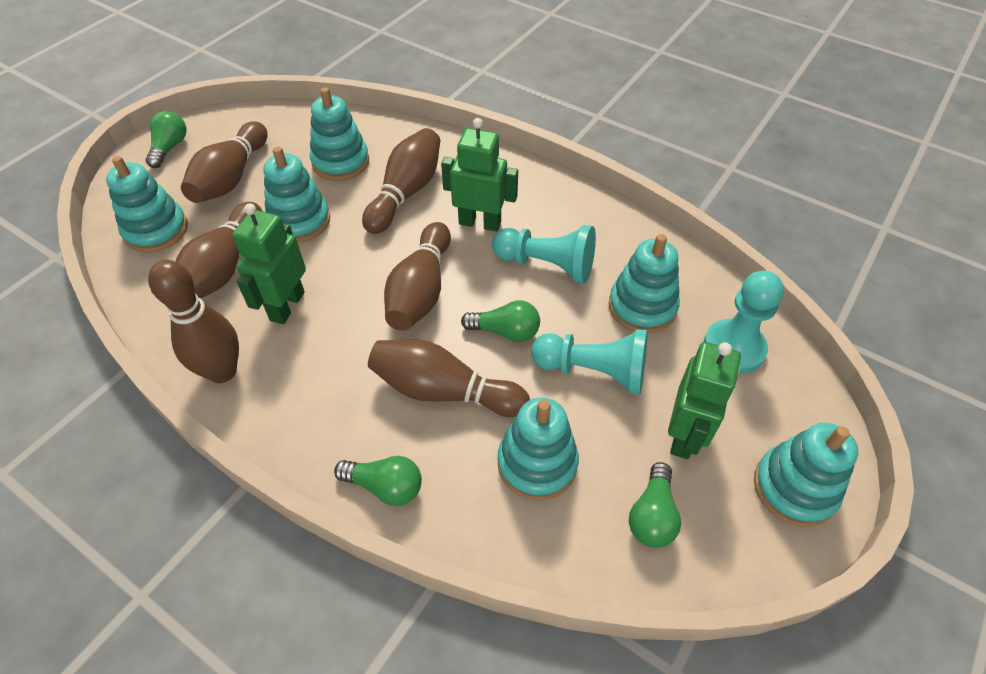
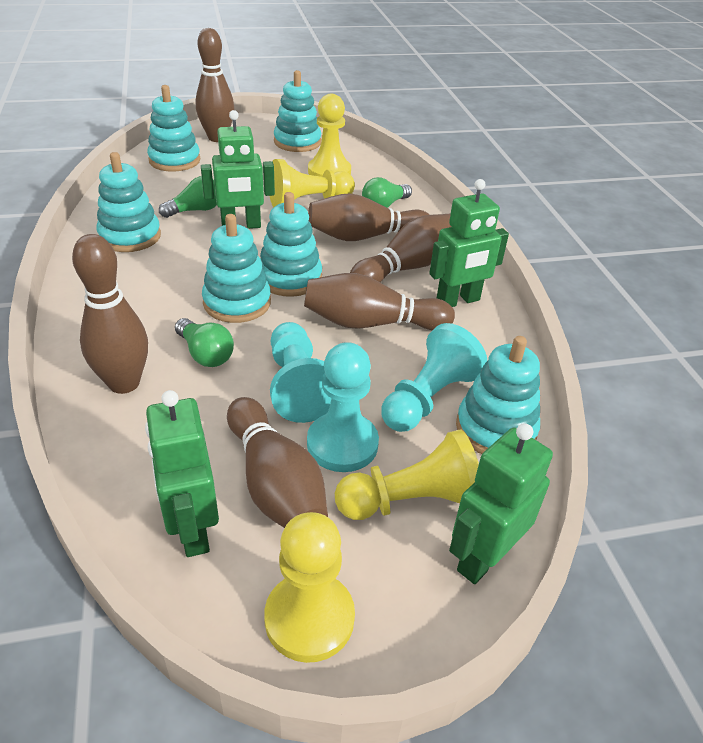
green light bulb: 4 -> 3
green robot: 3 -> 4
yellow pawn: 0 -> 4

